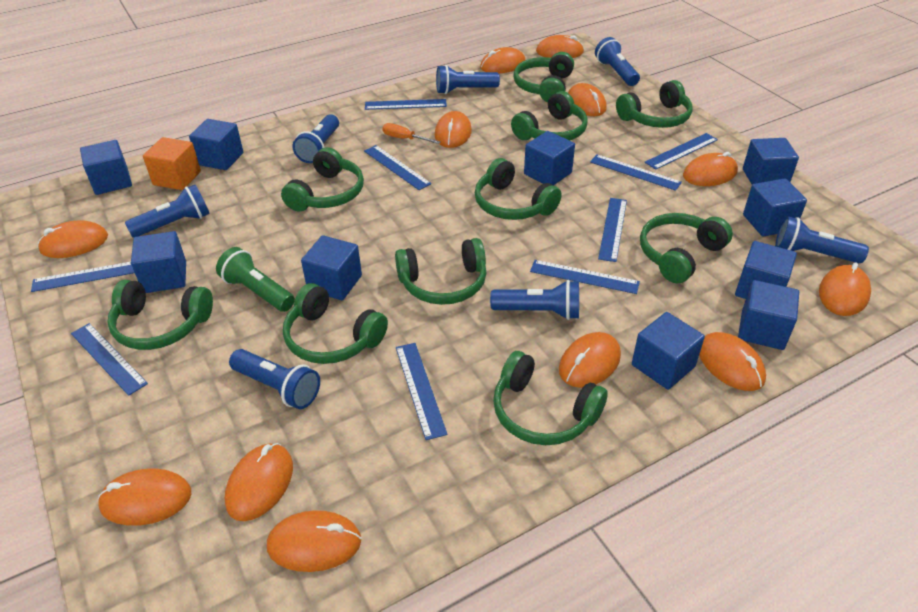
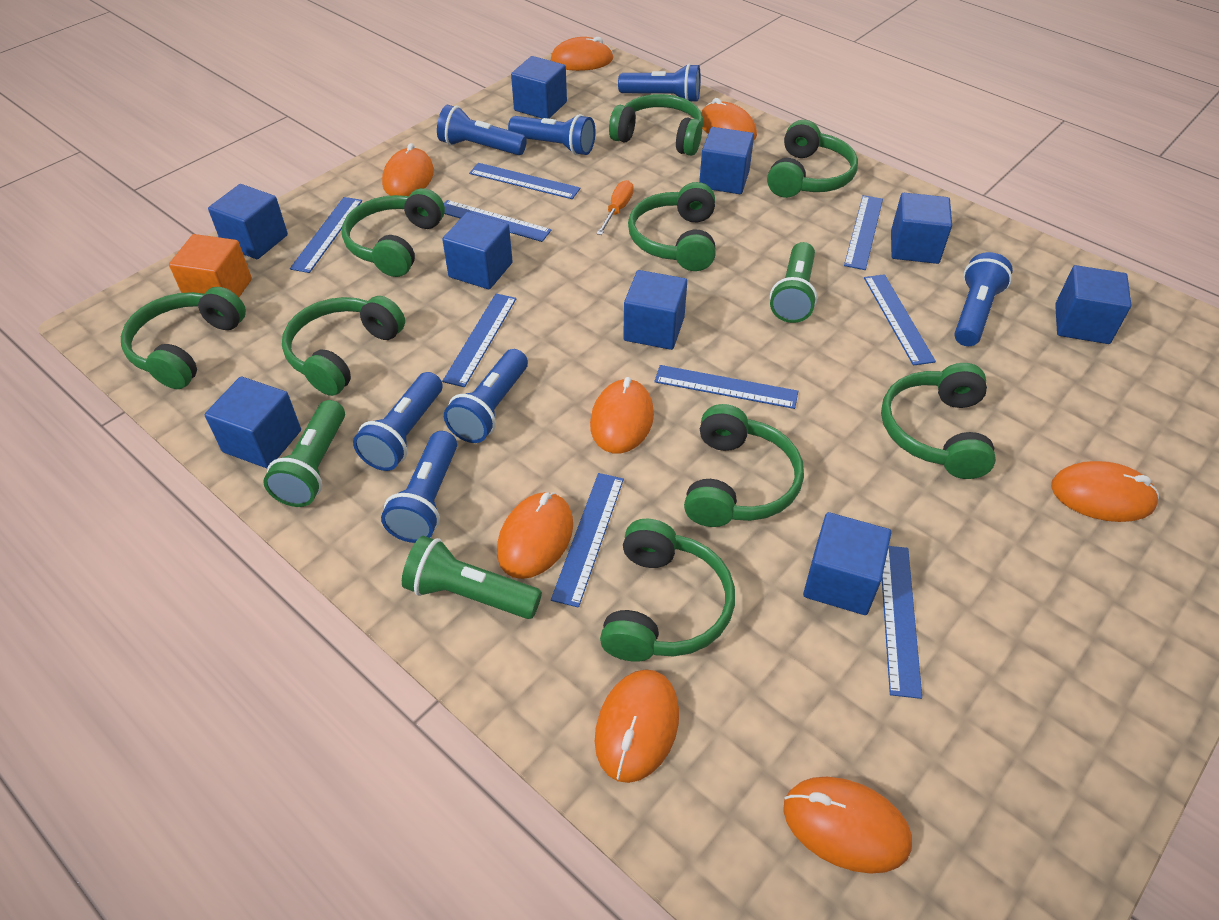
blue cube: 10 -> 9
green flashlight: 1 -> 3
green headphones: 10 -> 9
orange mouse: 12 -> 8

